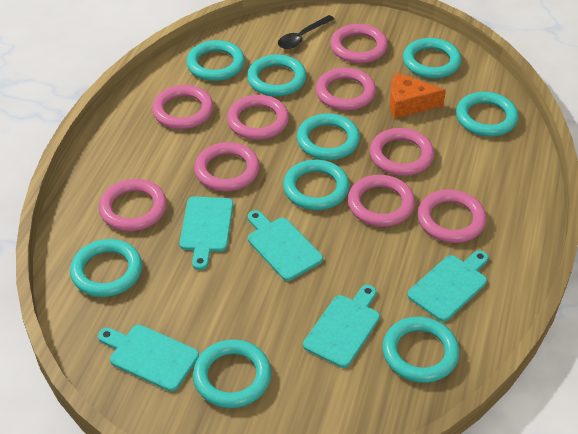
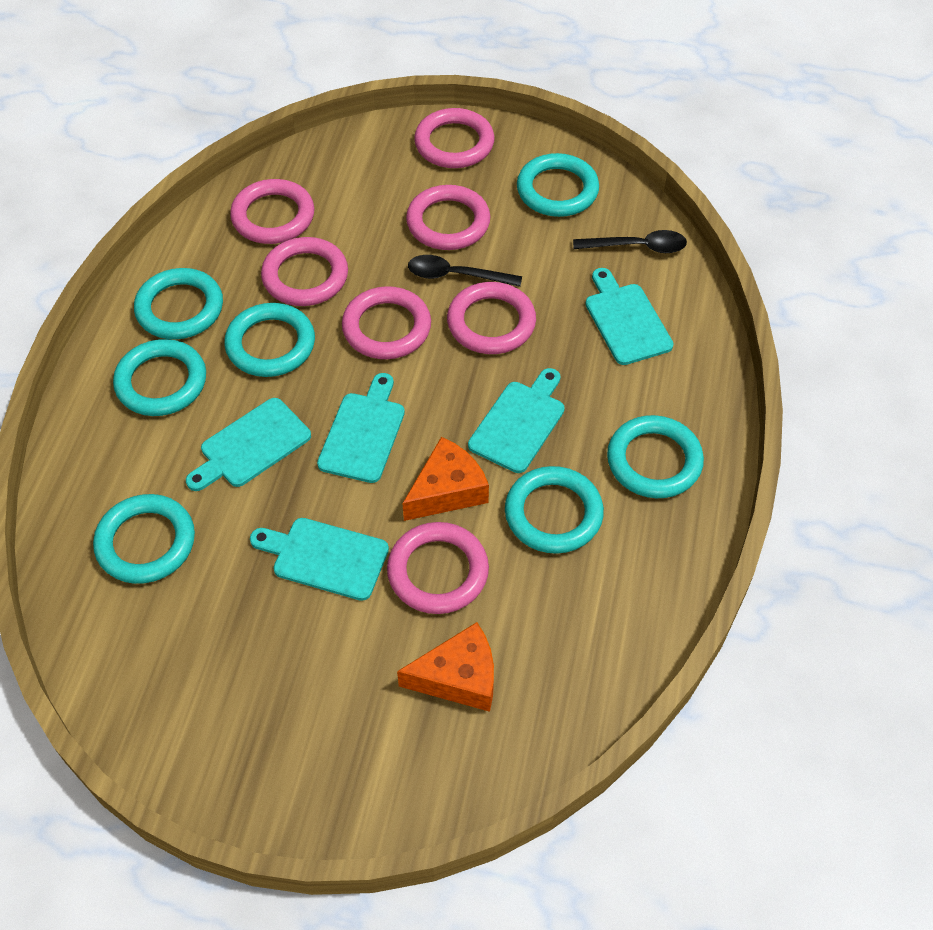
black spoon: 1 -> 2
orange cheese: 1 -> 2
pink ring: 9 -> 7
turquoise ring: 9 -> 7

